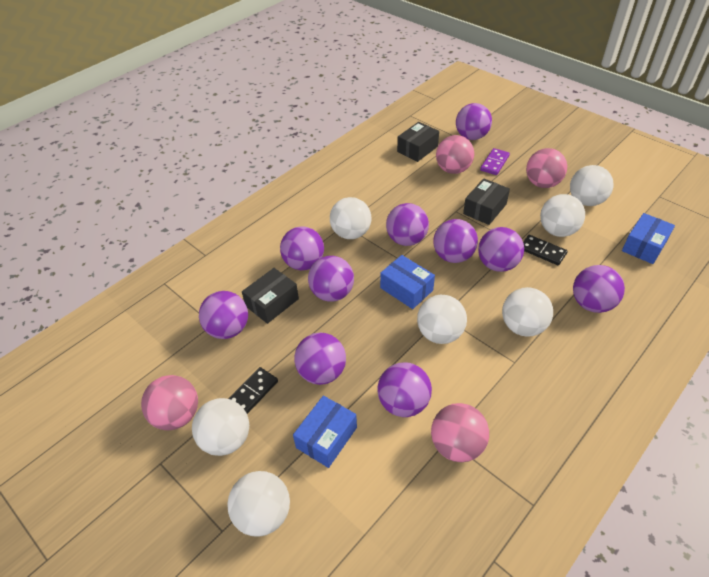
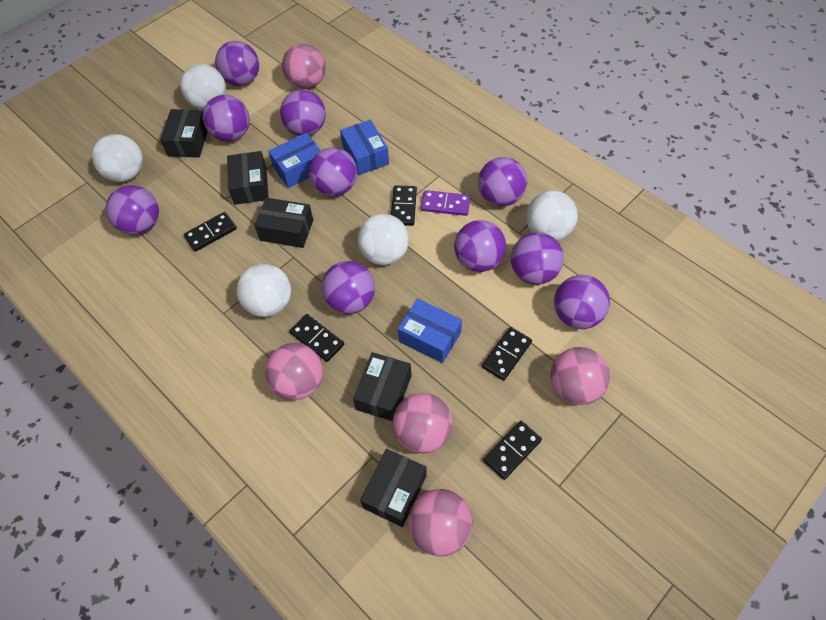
black box: 3 -> 5
black domino: 2 -> 5
pink ball: 4 -> 5
white ball: 7 -> 5

